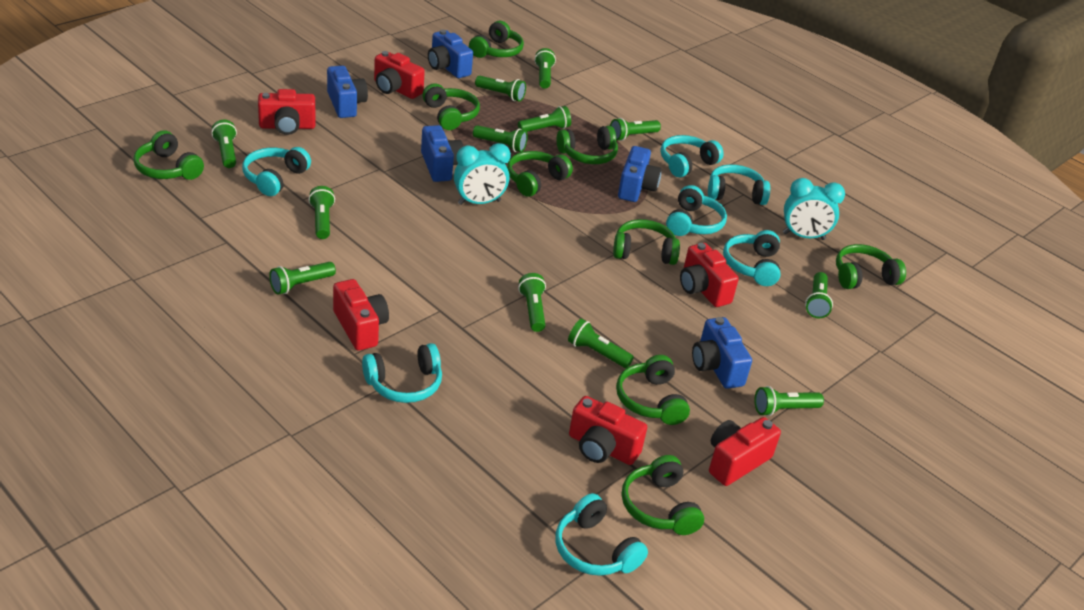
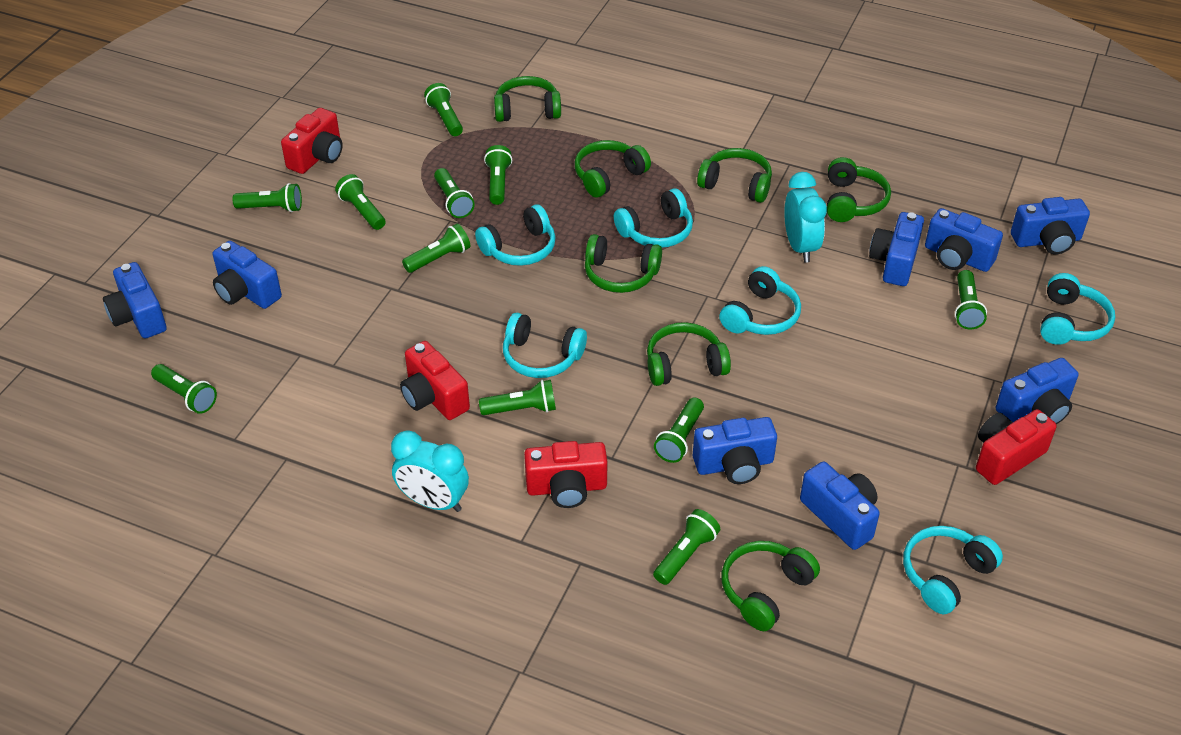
blue camera: 5 -> 8
green flashlight: 12 -> 11
green headphones: 9 -> 7
red camera: 6 -> 4
turquoise headphones: 7 -> 6

